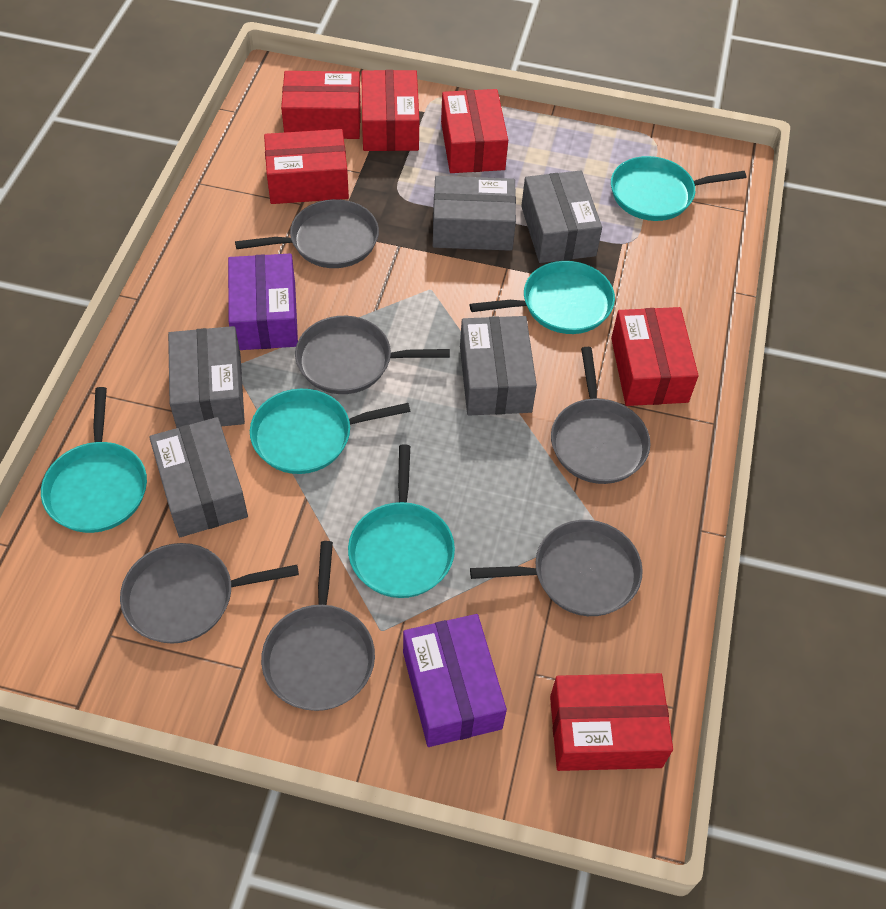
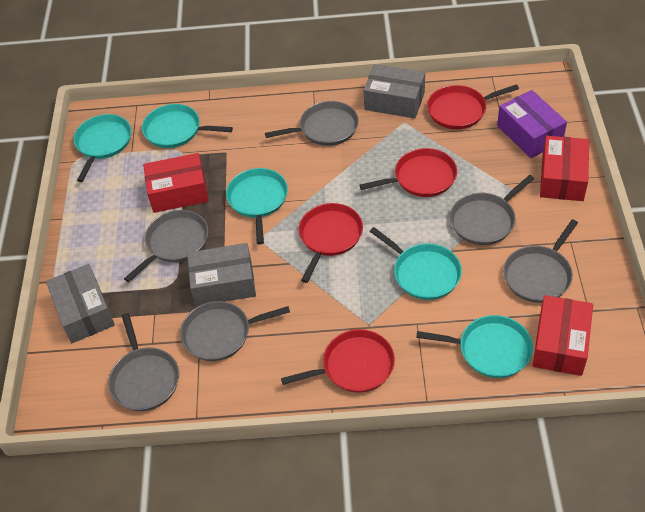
grey box: 5 -> 3
purple box: 2 -> 1
red box: 6 -> 3
red pan: 0 -> 4

